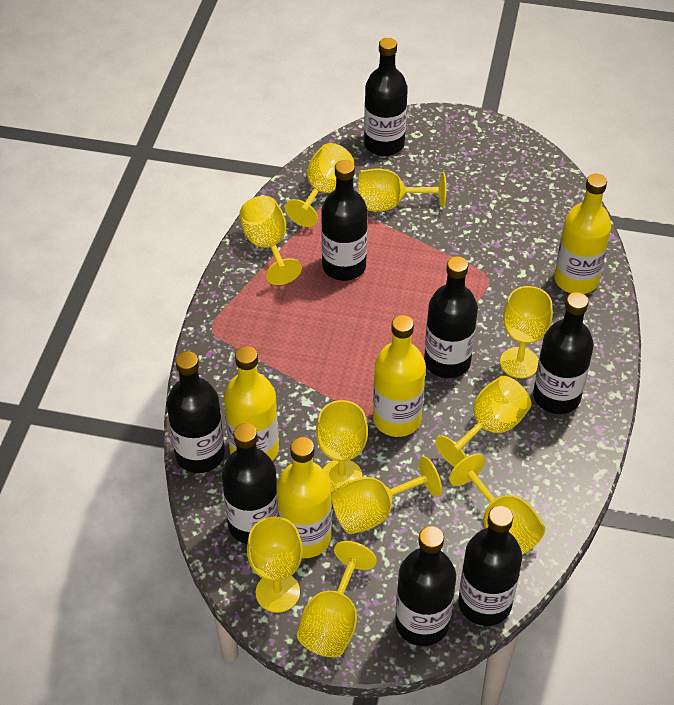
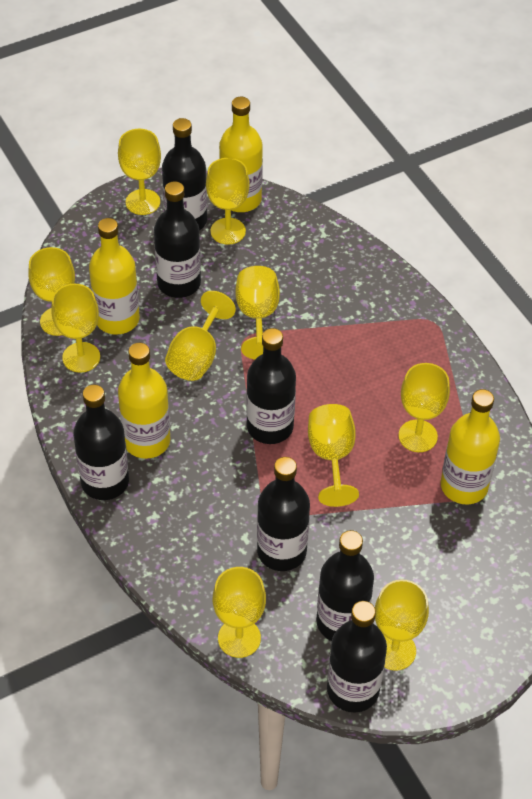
black bottle: 8 -> 7

